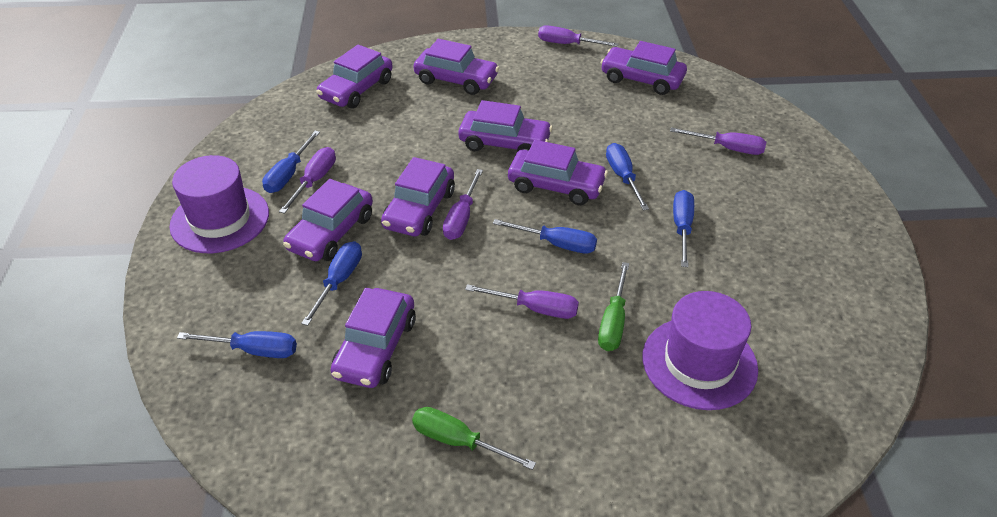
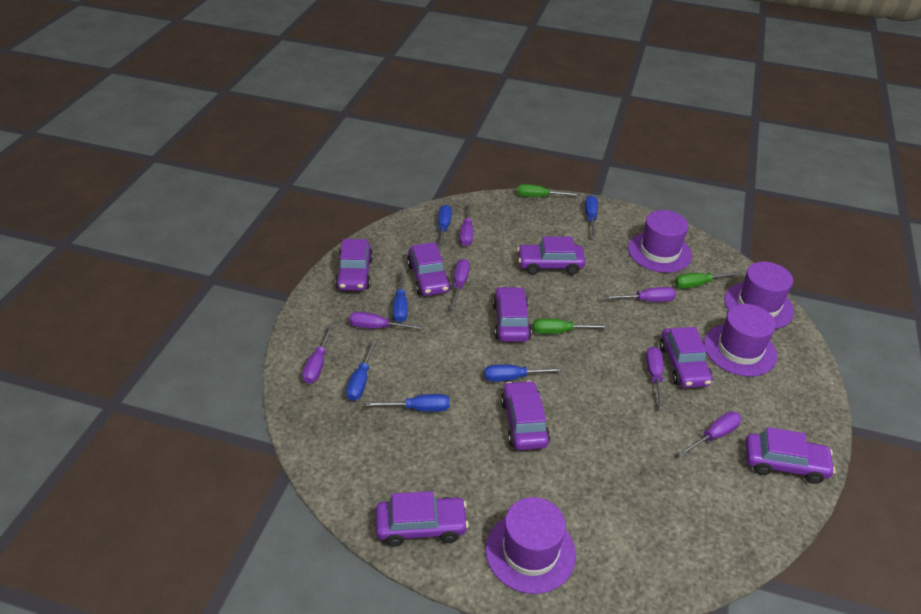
green screwdriver: 2 -> 3
purple hat: 2 -> 4
purple screwdriver: 5 -> 7

